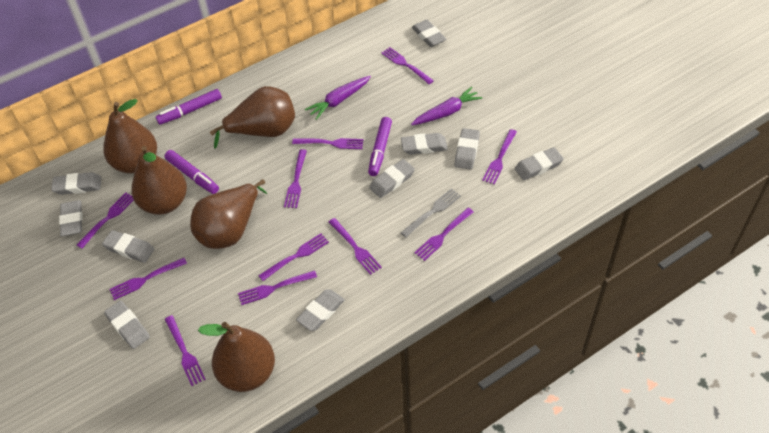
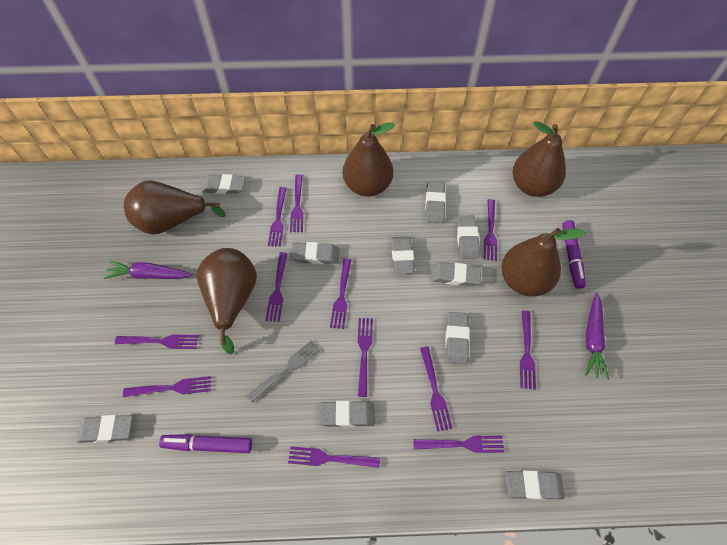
purple fork: 11 -> 12
purple marker: 3 -> 2

